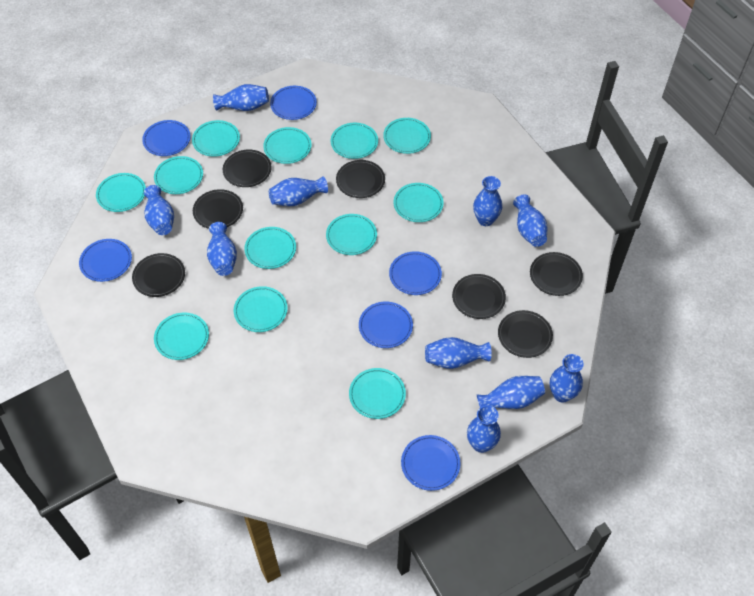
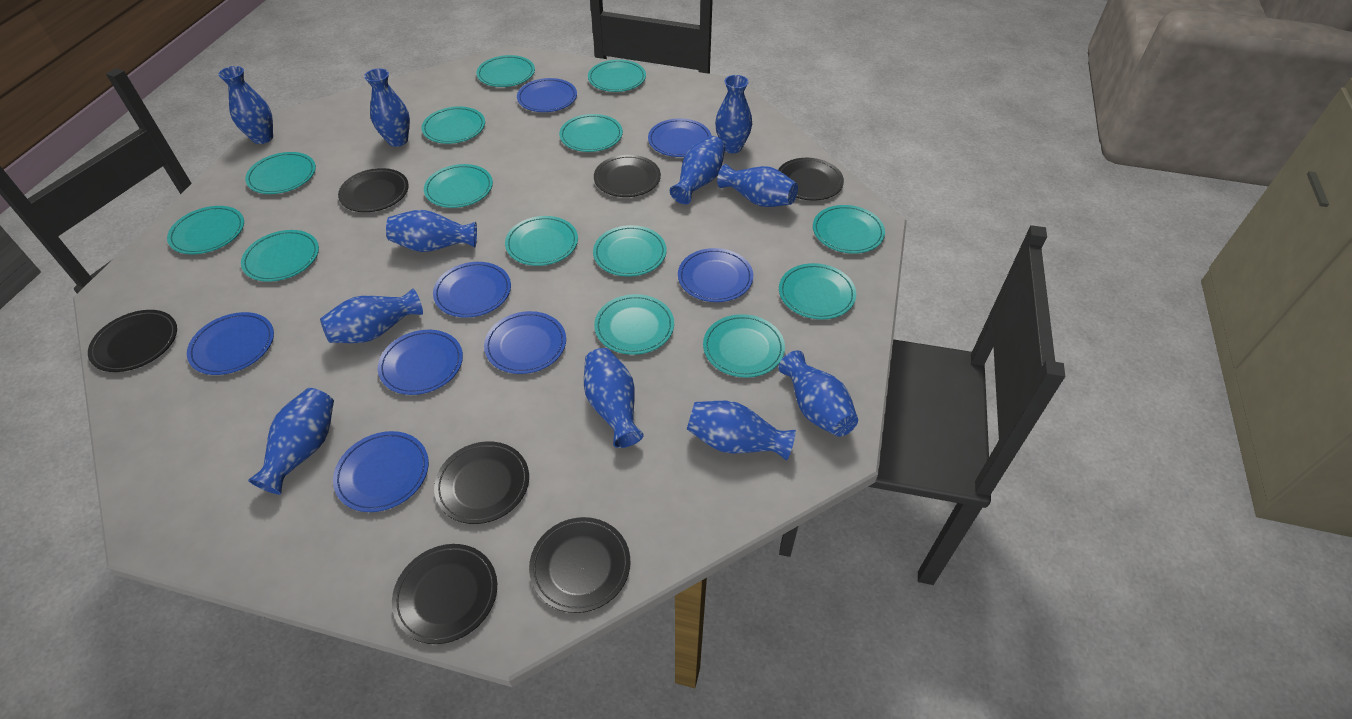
blue plate: 6 -> 8
blue vase: 10 -> 11
turquoise plate: 12 -> 14

